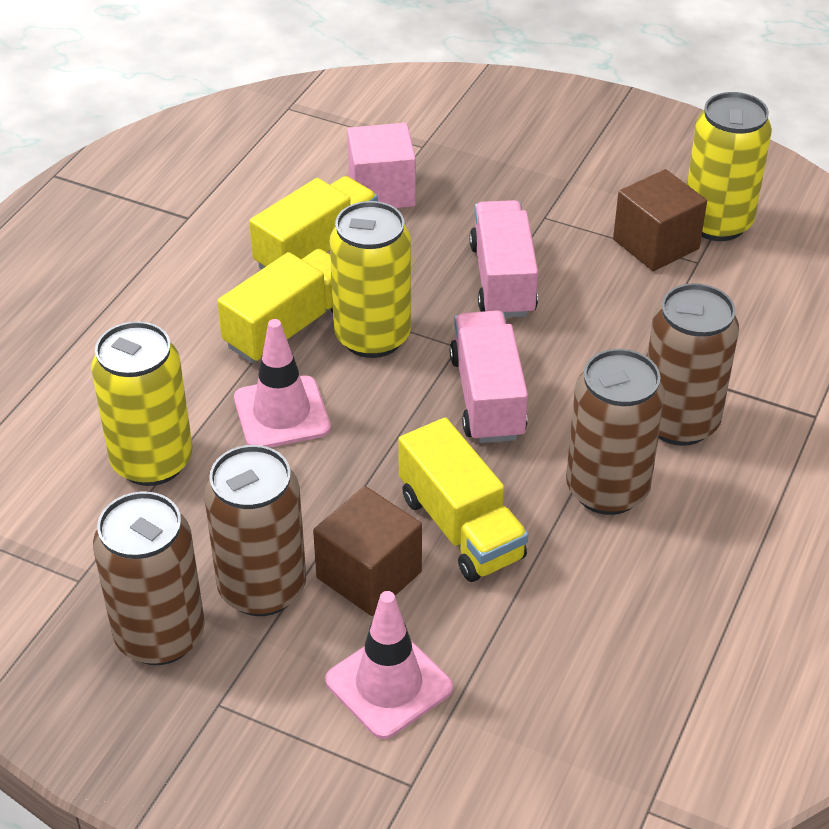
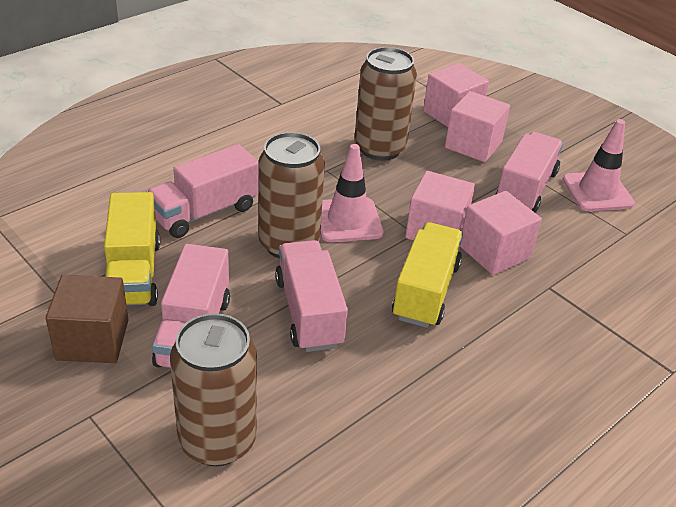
brown can: 4 -> 3
brown cube: 2 -> 1
pink cube: 1 -> 4
pink truck: 2 -> 4
yellow can: 3 -> 0
yellow truck: 3 -> 2

